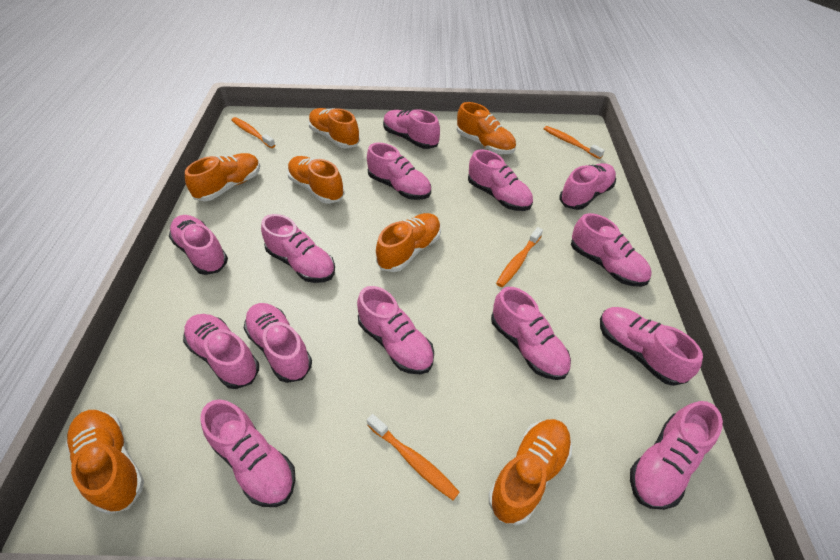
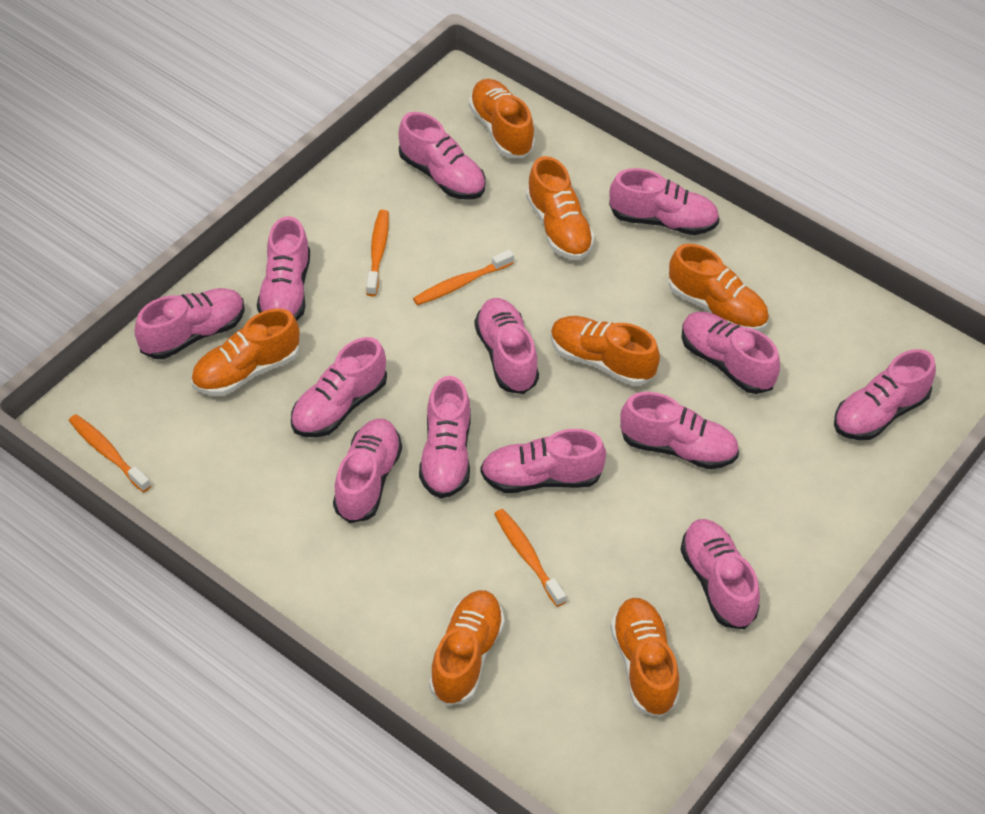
pink shoe: 14 -> 13

